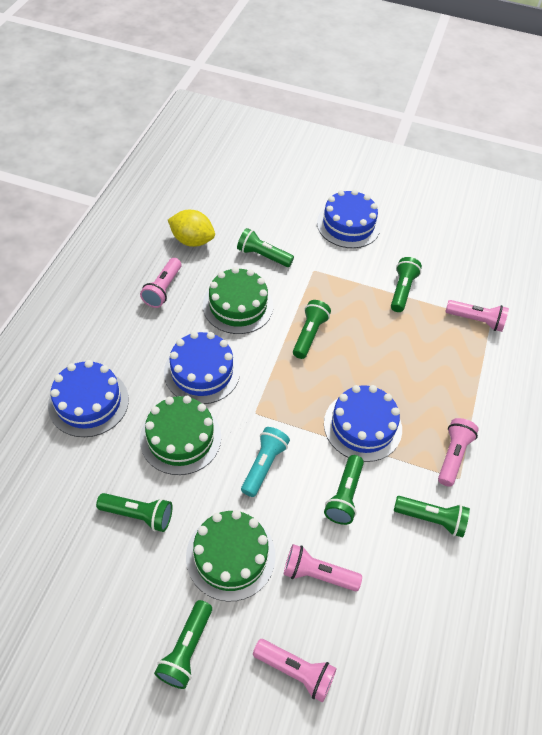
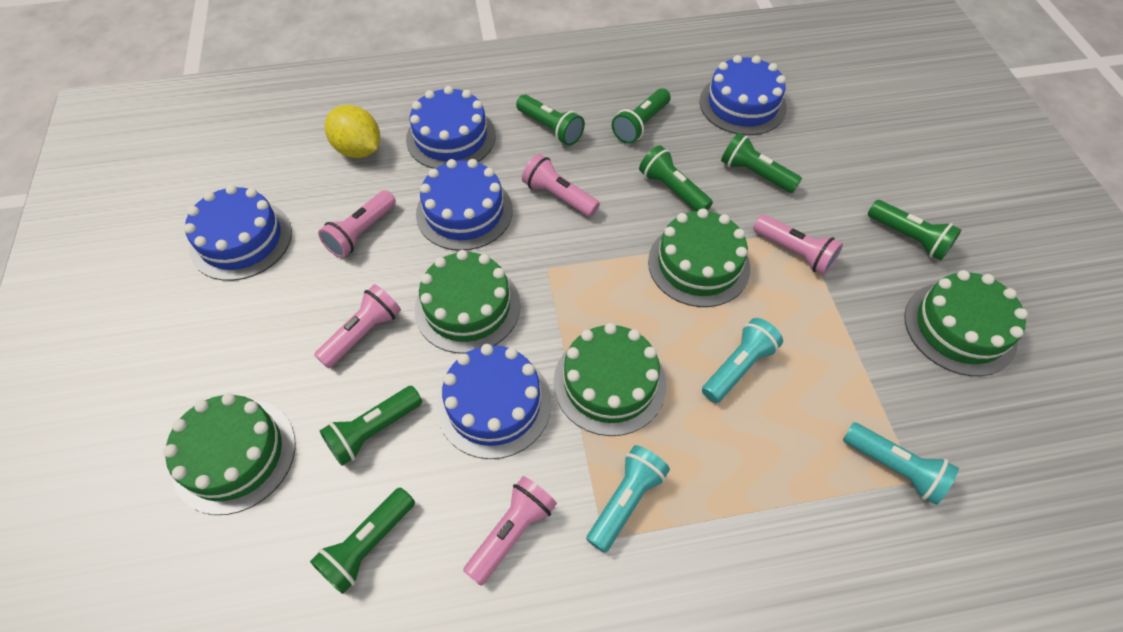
blue cake: 4 -> 5
green cake: 3 -> 5
turquoise flashlight: 1 -> 3

